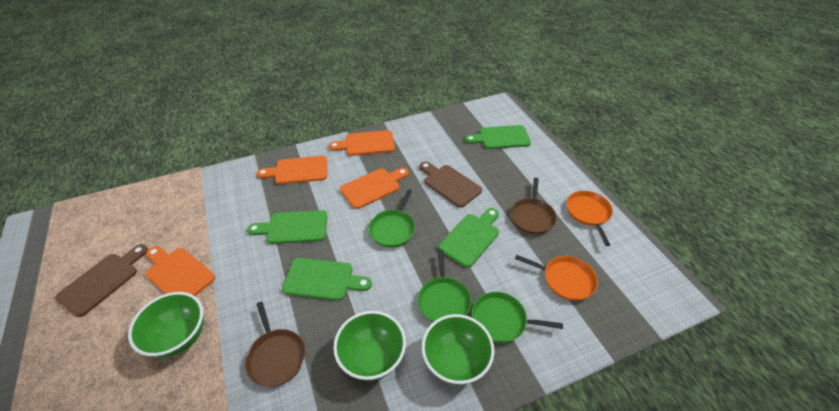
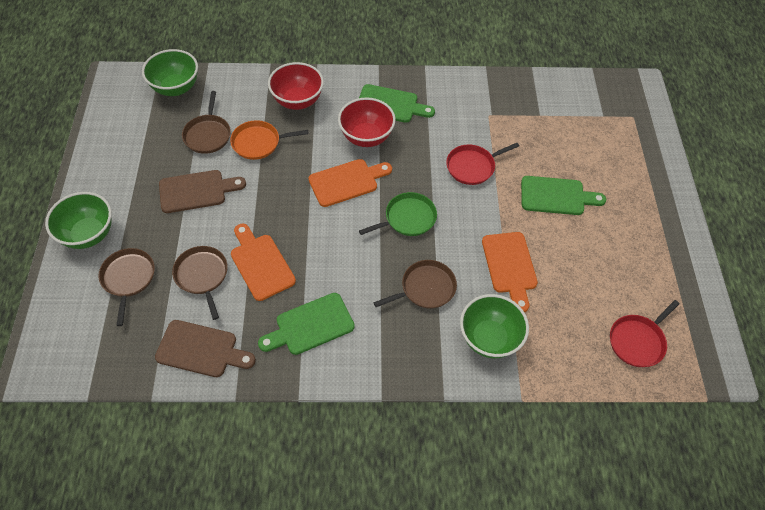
brown pan: 2 -> 4
green cutting board: 4 -> 3
green pan: 3 -> 1
orange cutting board: 4 -> 3
orange pan: 2 -> 1
red bowl: 0 -> 2
red pan: 0 -> 2

